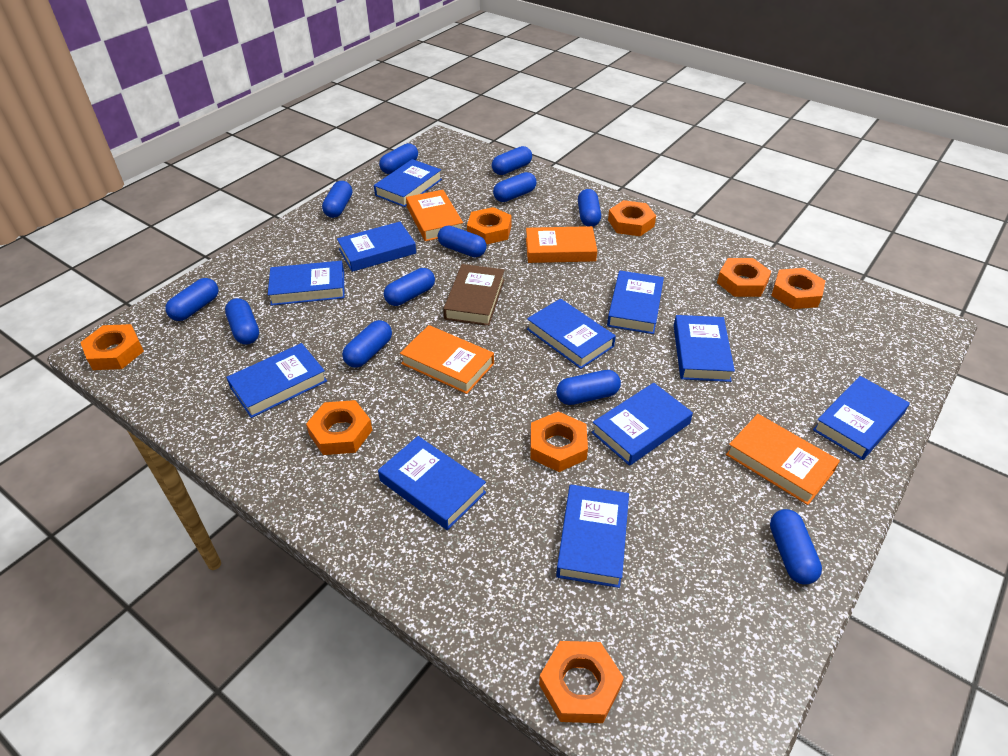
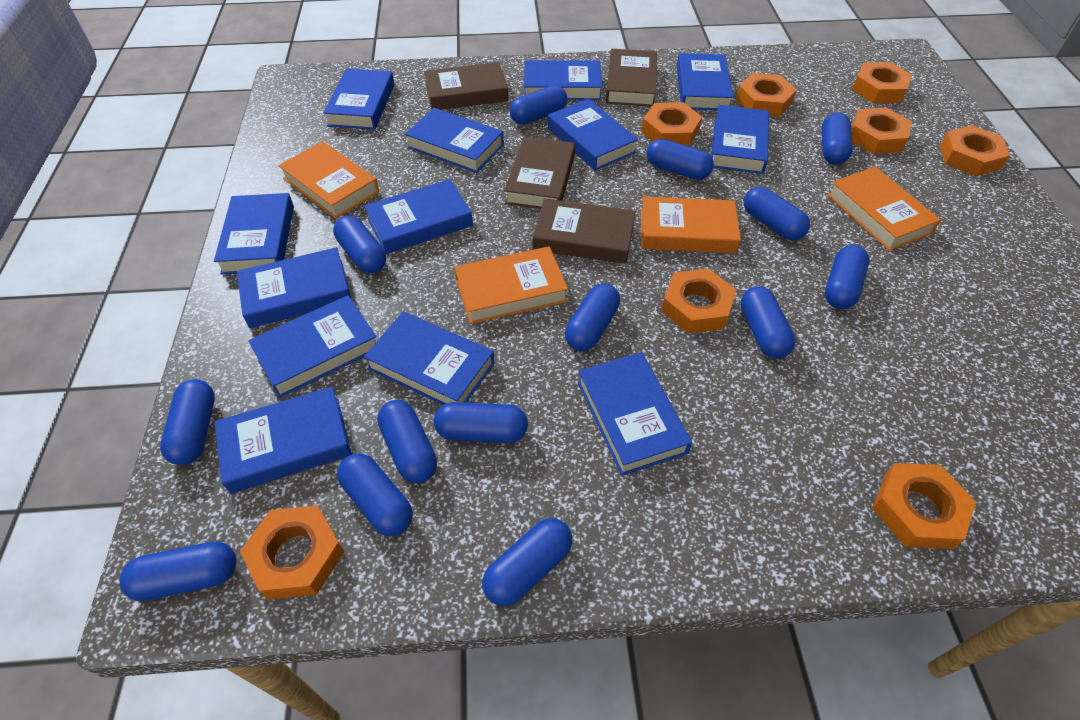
blue book: 11 -> 13
blue capsule: 12 -> 14
brown book: 1 -> 4

